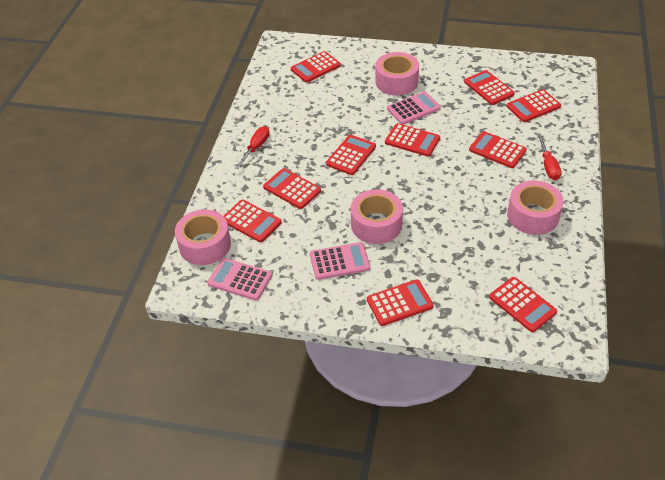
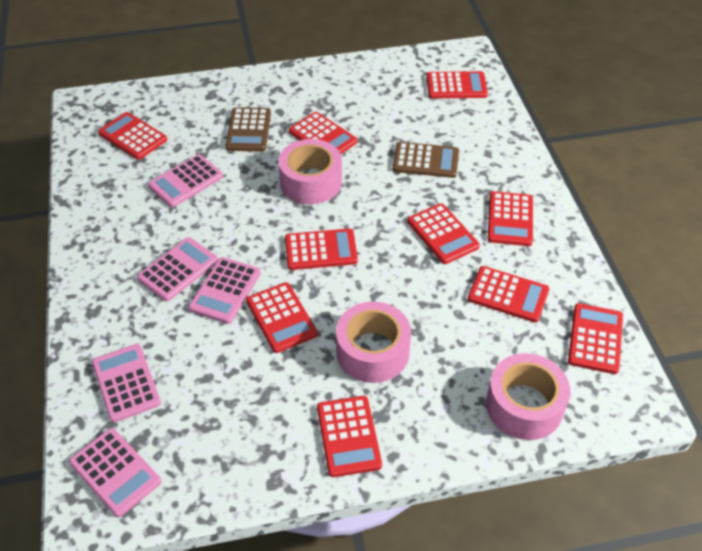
brown calculator: 0 -> 2
pink calculator: 3 -> 5
pink tape: 4 -> 3
red screwdriver: 2 -> 0

